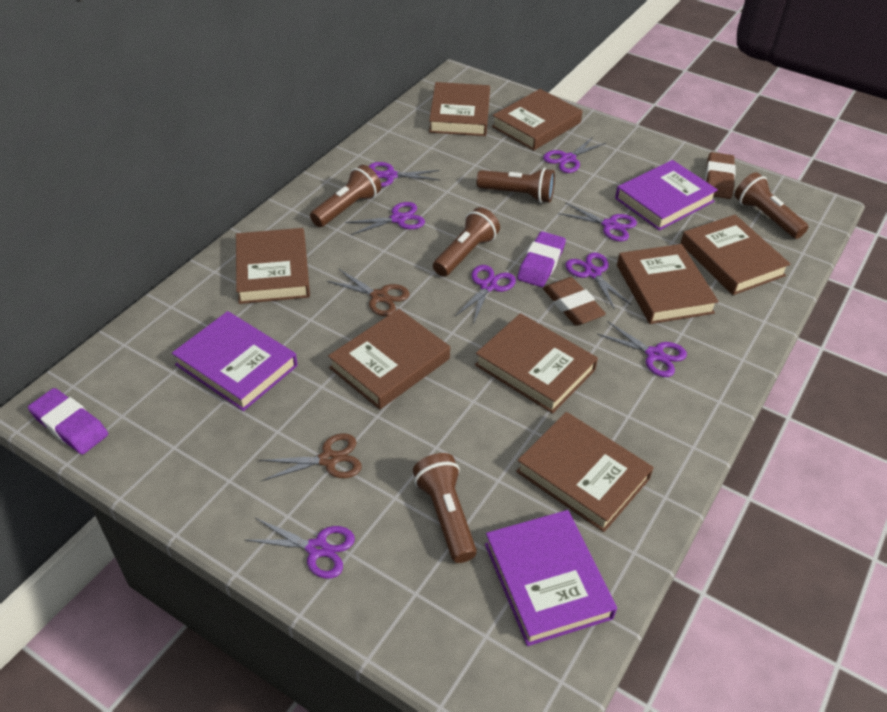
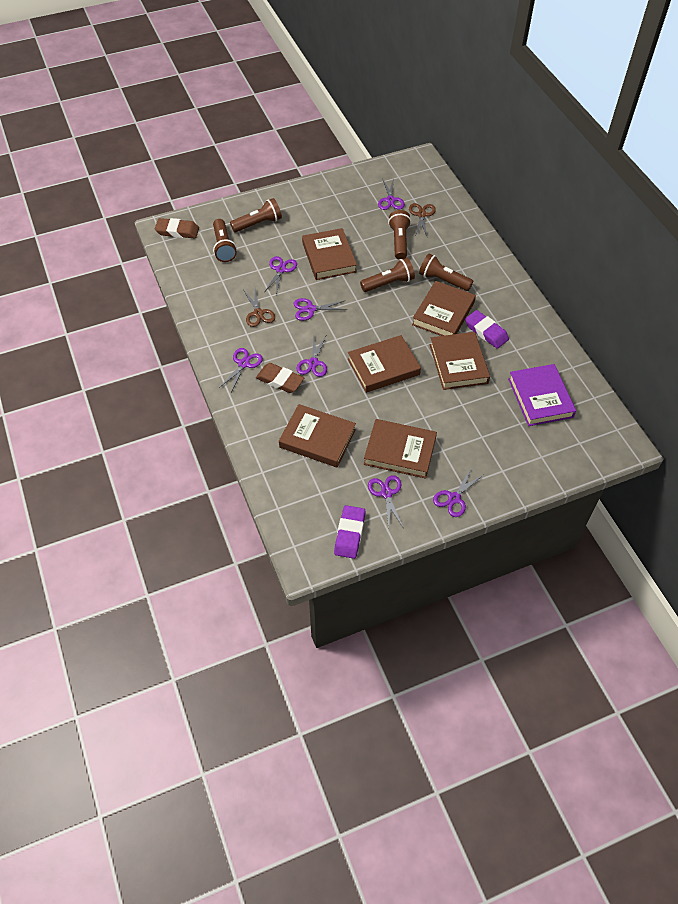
brown book: 8 -> 6
purple book: 3 -> 1
purple scissors: 8 -> 7

